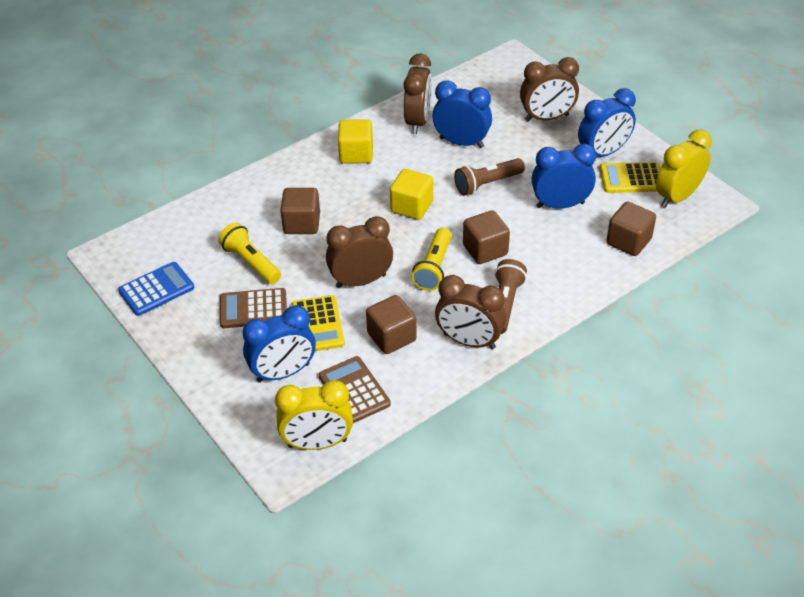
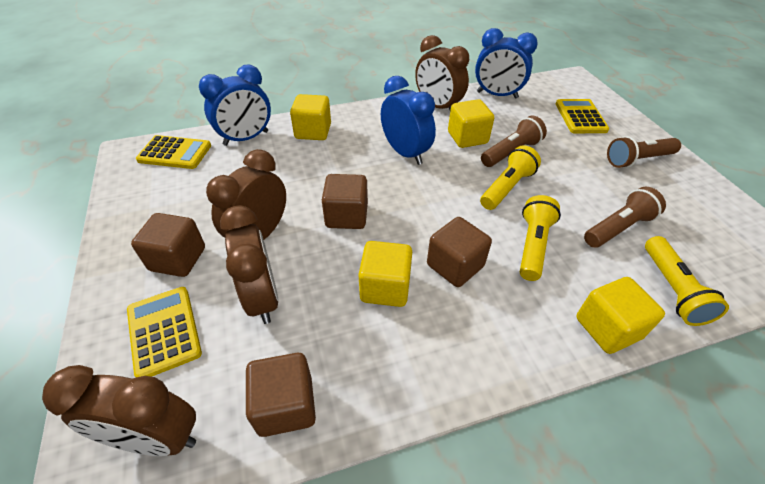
blue calculator: 1 -> 0
blue clock: 4 -> 3
brown calculator: 2 -> 0
brown flashlight: 2 -> 3
yellow calculator: 2 -> 3
yellow clock: 2 -> 0
yellow cube: 2 -> 4
yellow flashlight: 2 -> 3

